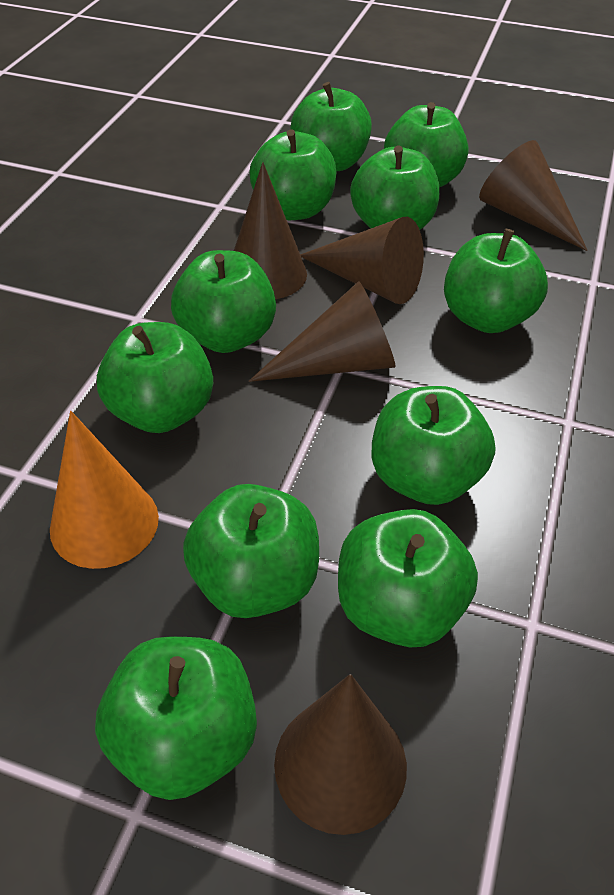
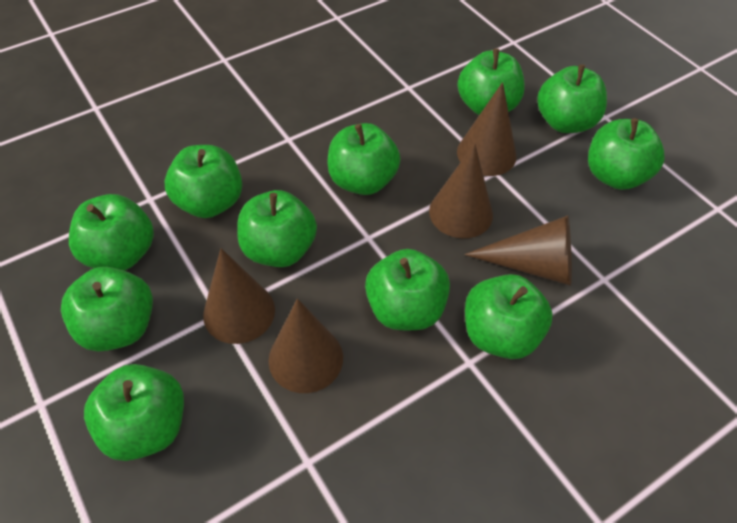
orange cone: 1 -> 0

